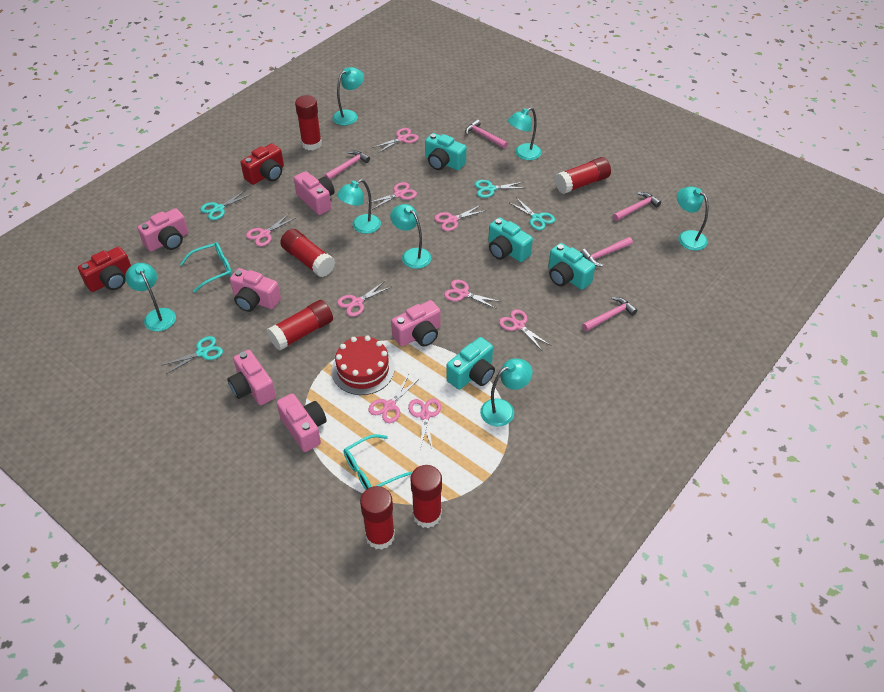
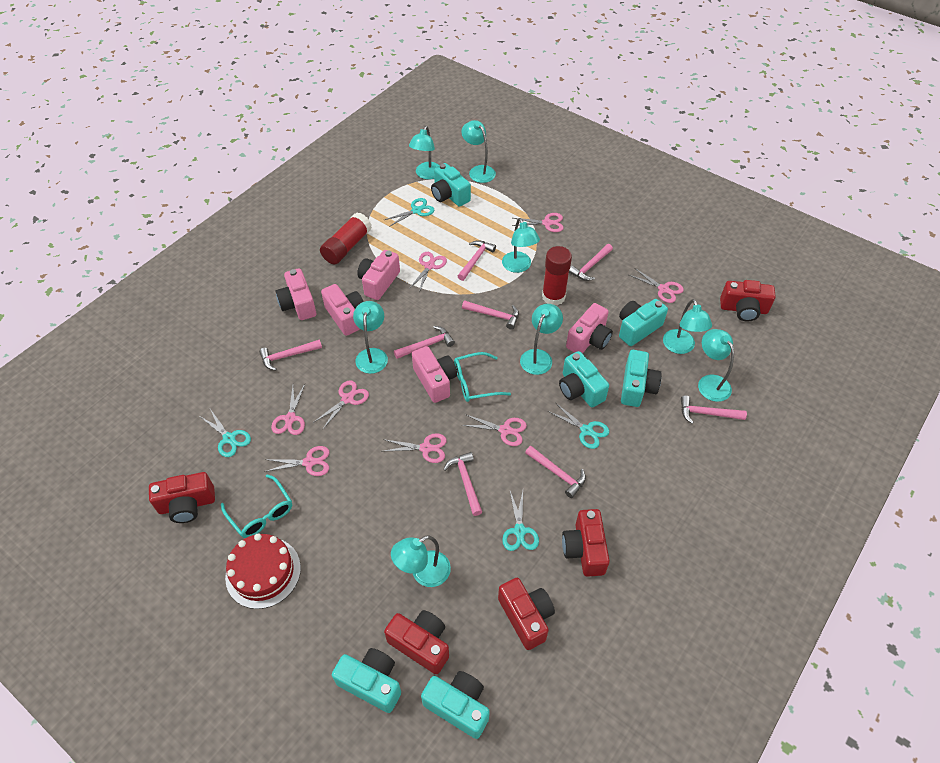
pink camera: 6 -> 5
pink hammer: 5 -> 8
pink scissors: 9 -> 8
red camera: 2 -> 5
red glue stick: 6 -> 2
turquoise camera: 4 -> 6
turquoise lamp: 7 -> 8

